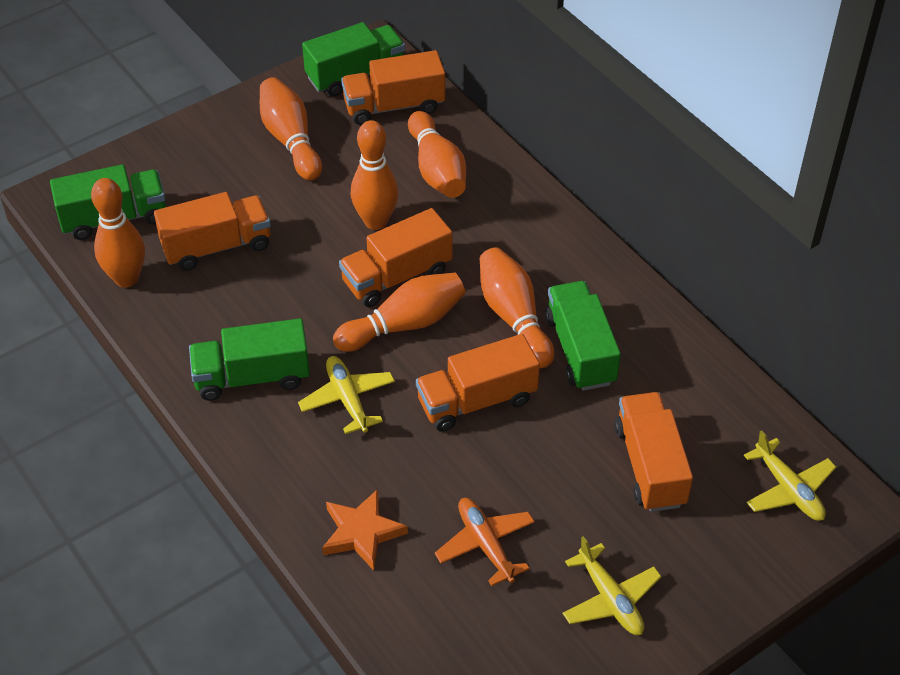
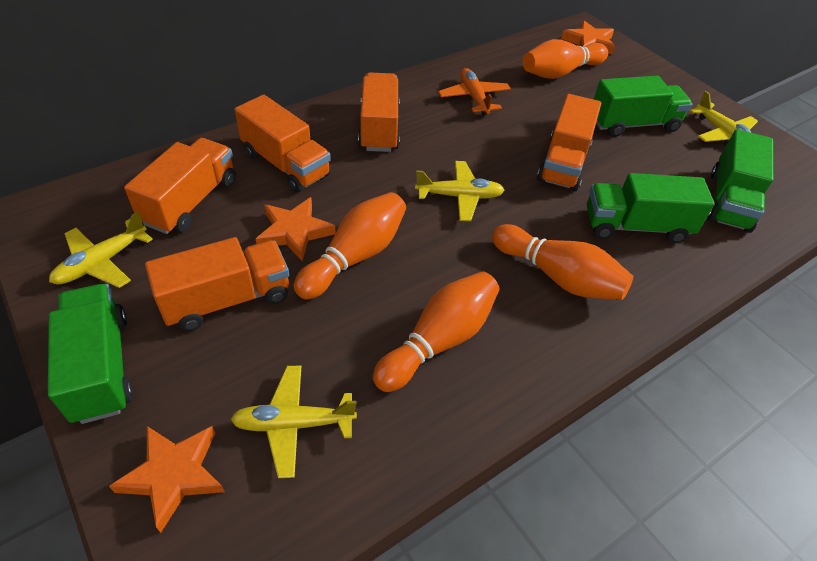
orange bowling pin: 6 -> 4
orange star: 1 -> 3
yellow plane: 3 -> 4

